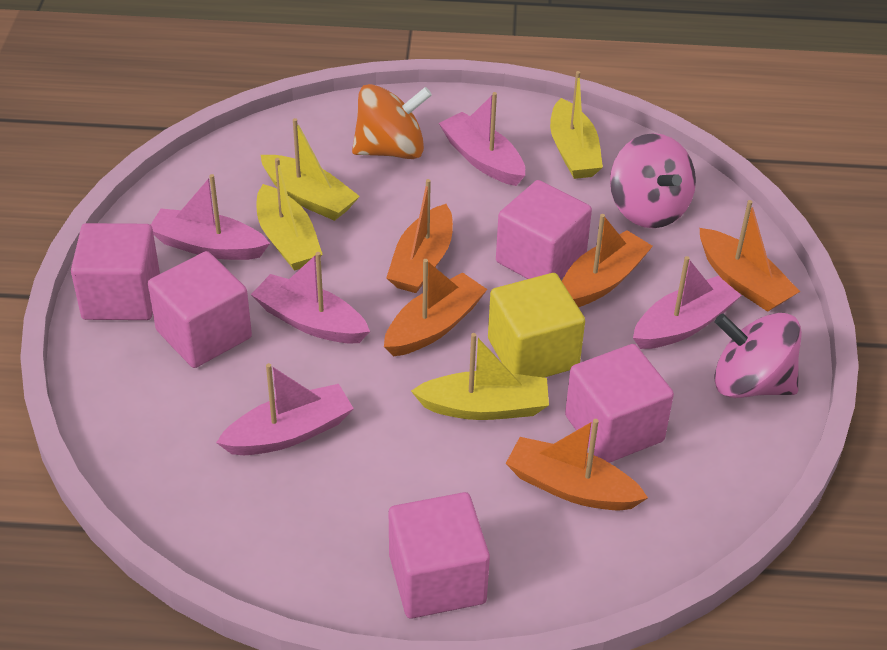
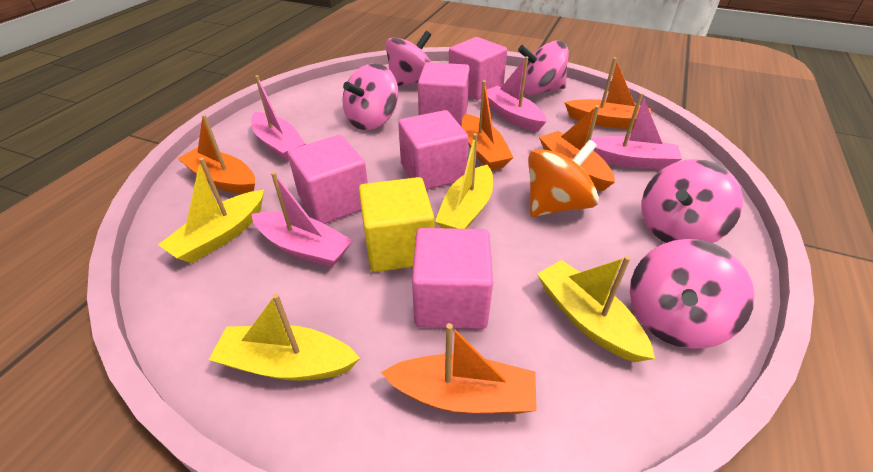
pink boat: 5 -> 4
pink spinning top: 2 -> 5

